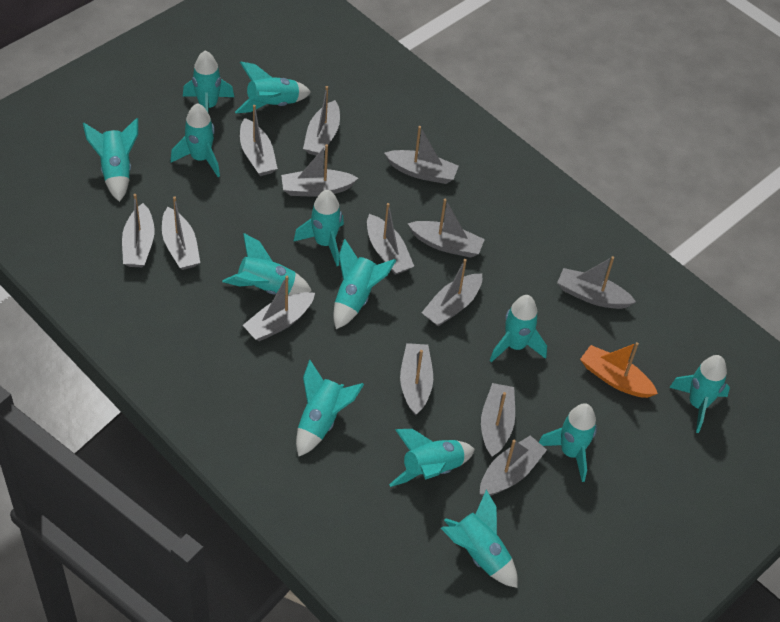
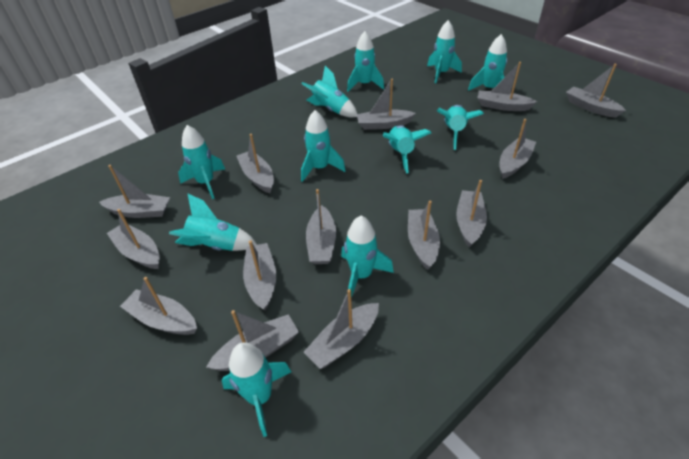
orange boat: 1 -> 0
turquoise rocket: 13 -> 11

